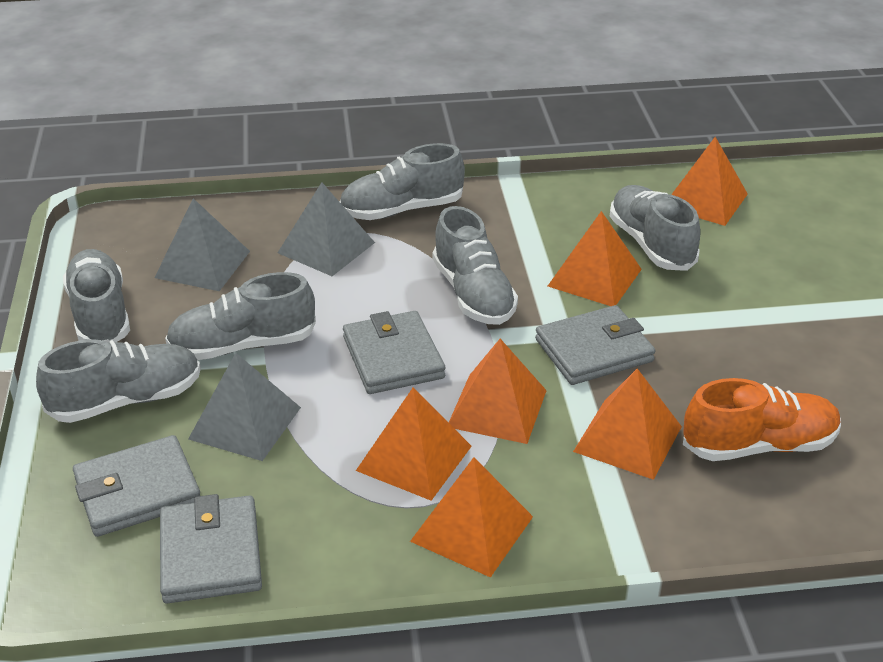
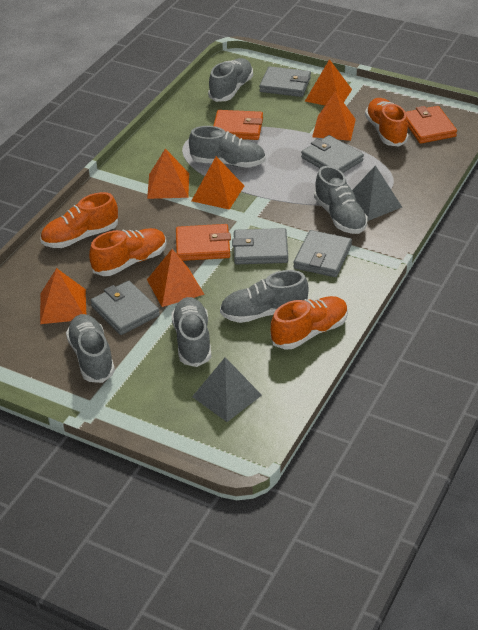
grey pyramid: 3 -> 2
grey wallet: 4 -> 5
orange shoe: 1 -> 4
orange wallet: 0 -> 3

